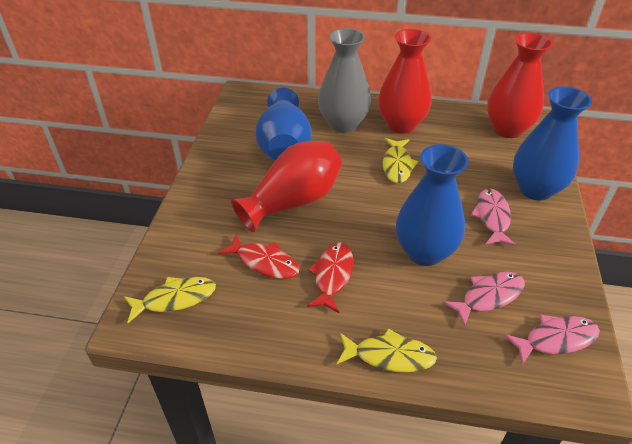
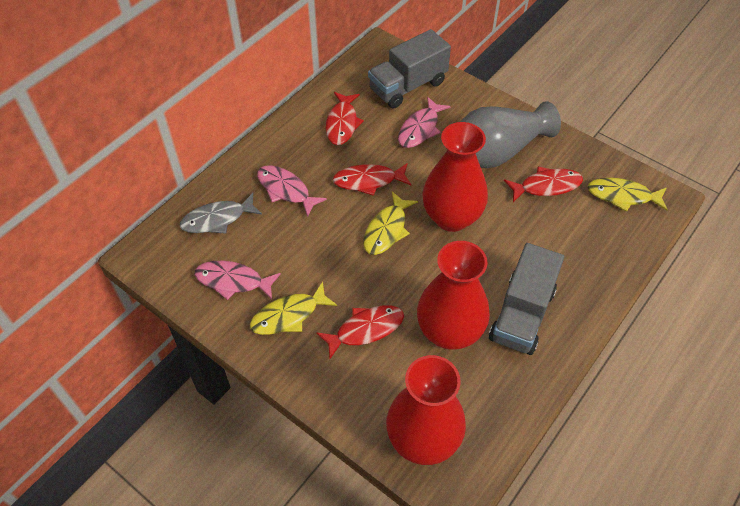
blue vase: 3 -> 0
grey fish: 0 -> 1
grey truck: 0 -> 2
red fish: 2 -> 4

